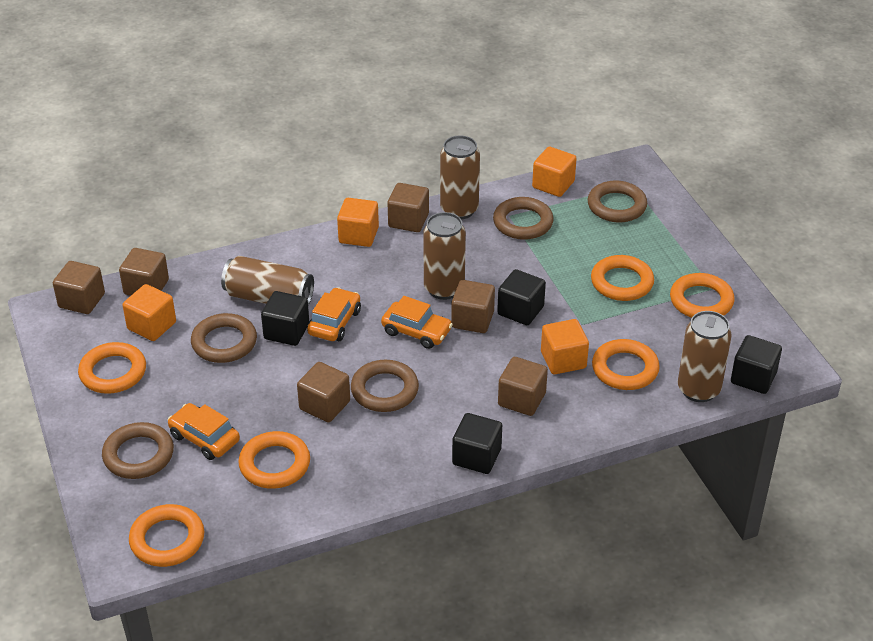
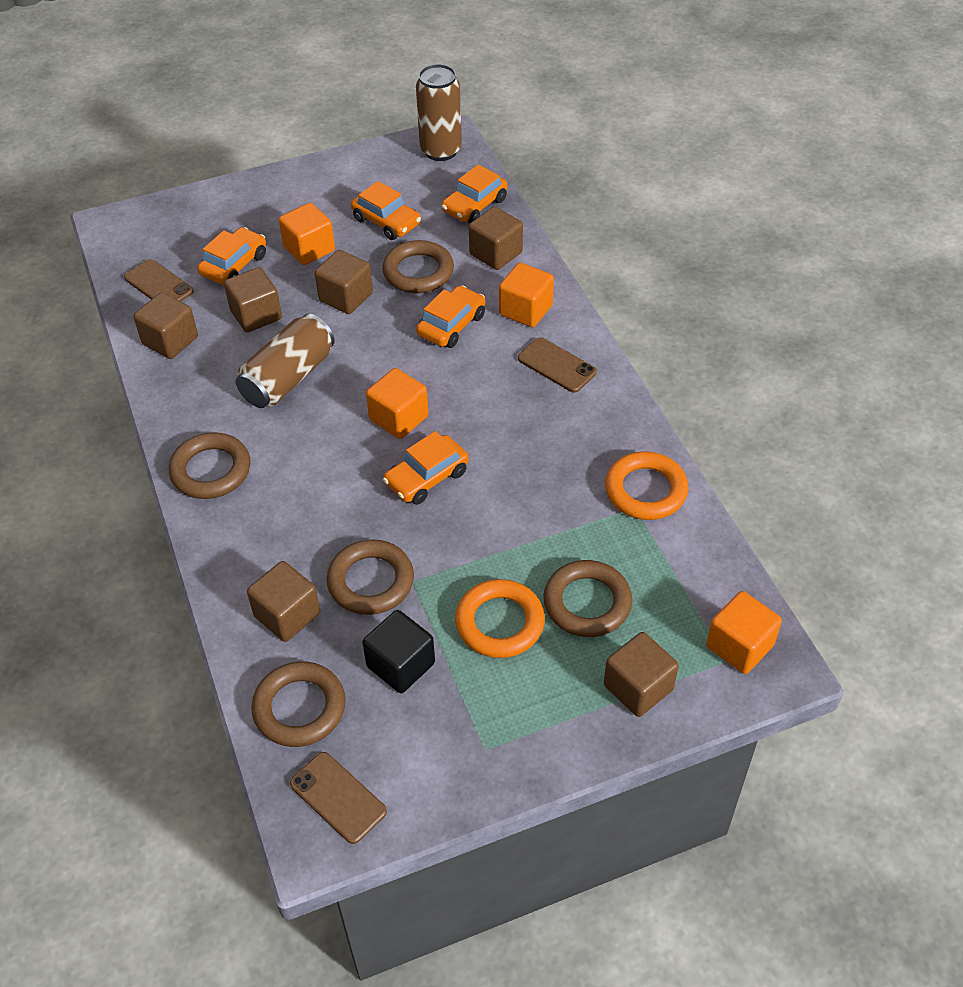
black cube: 4 -> 1
brown can: 4 -> 2
brown phone: 0 -> 3
orange car: 3 -> 5
orange ring: 6 -> 2

